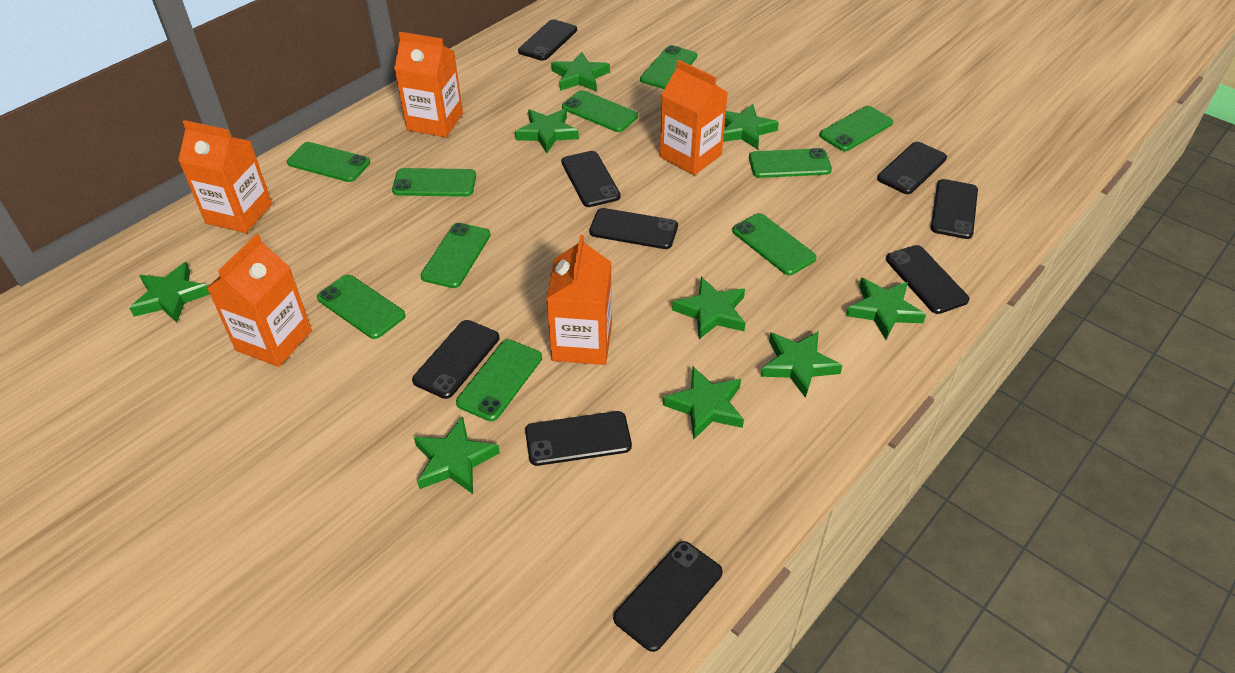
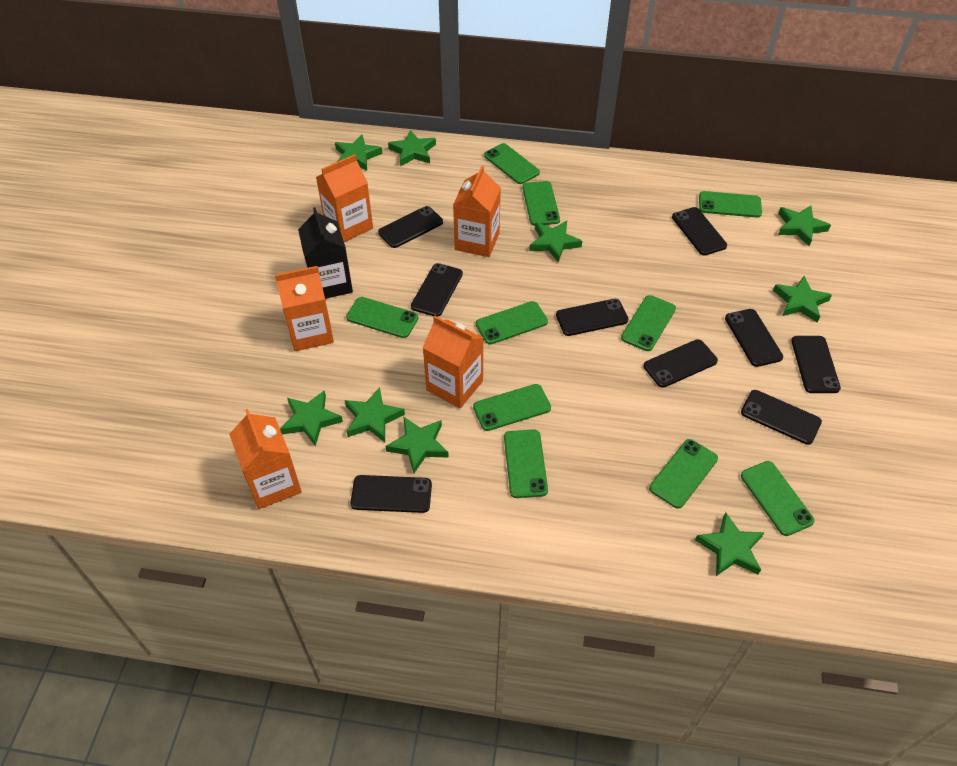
black carton: 0 -> 1

